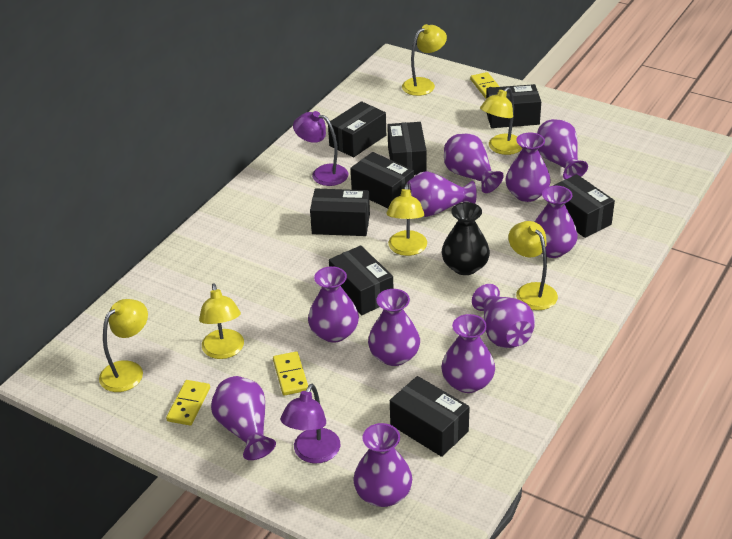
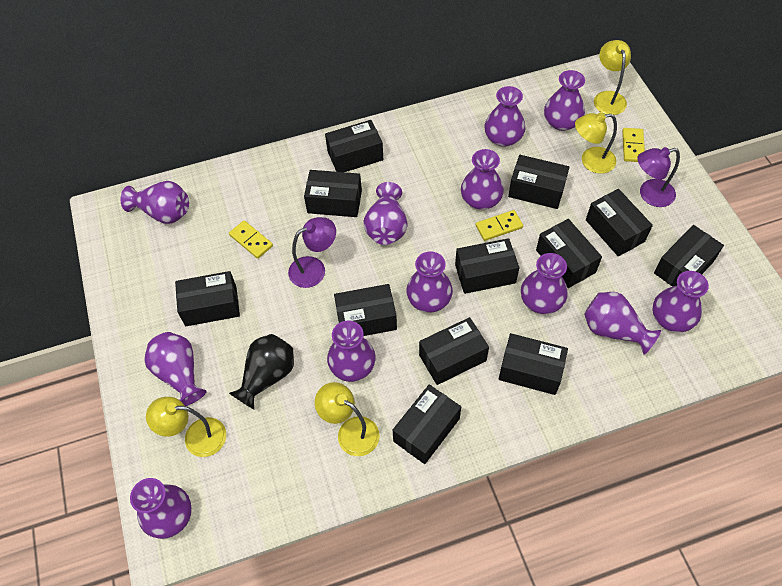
black box: 8 -> 12
purple vase: 11 -> 12
yellow lamp: 6 -> 4

